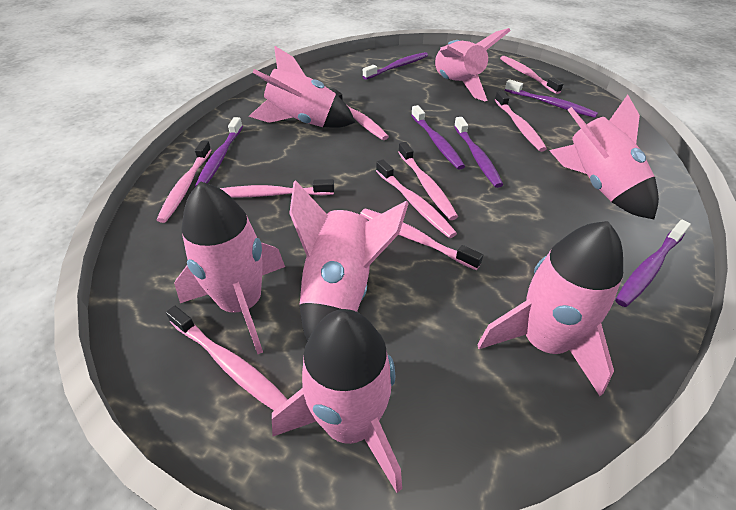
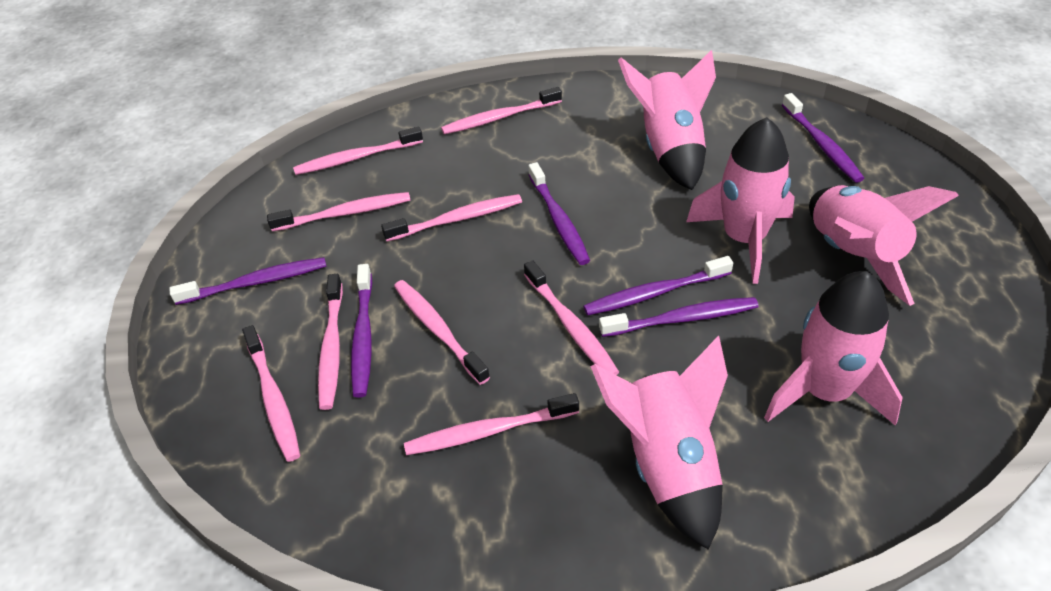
pink rocket: 7 -> 5

